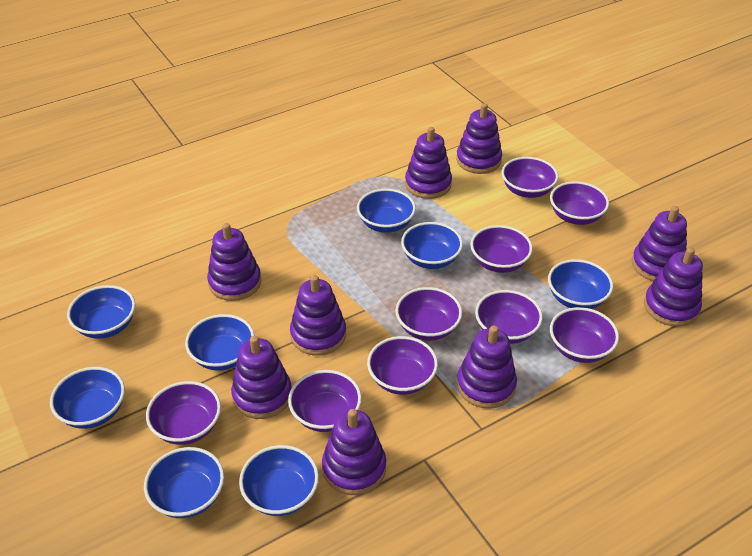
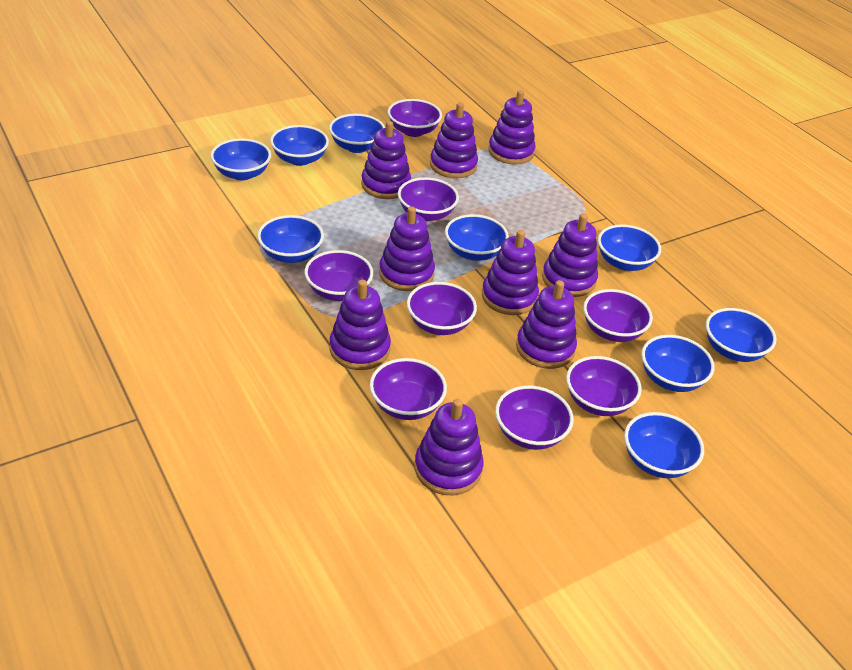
blue bowl: 8 -> 9
purple bowl: 9 -> 8

